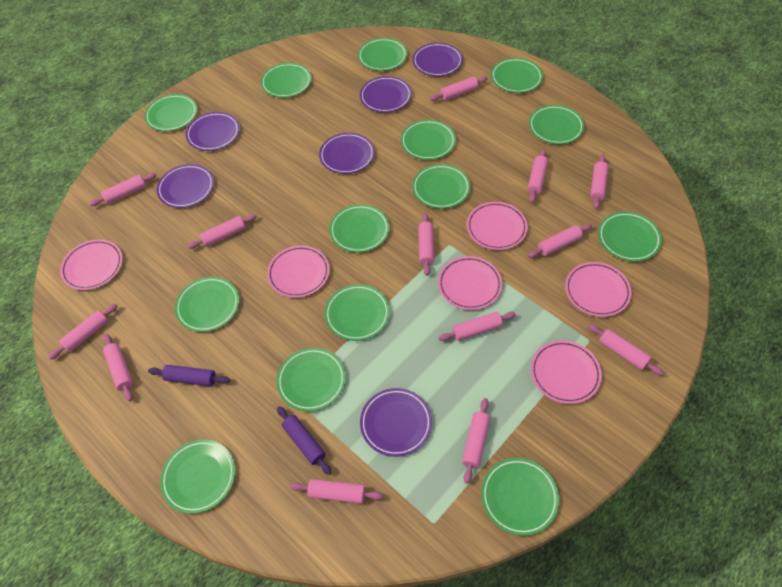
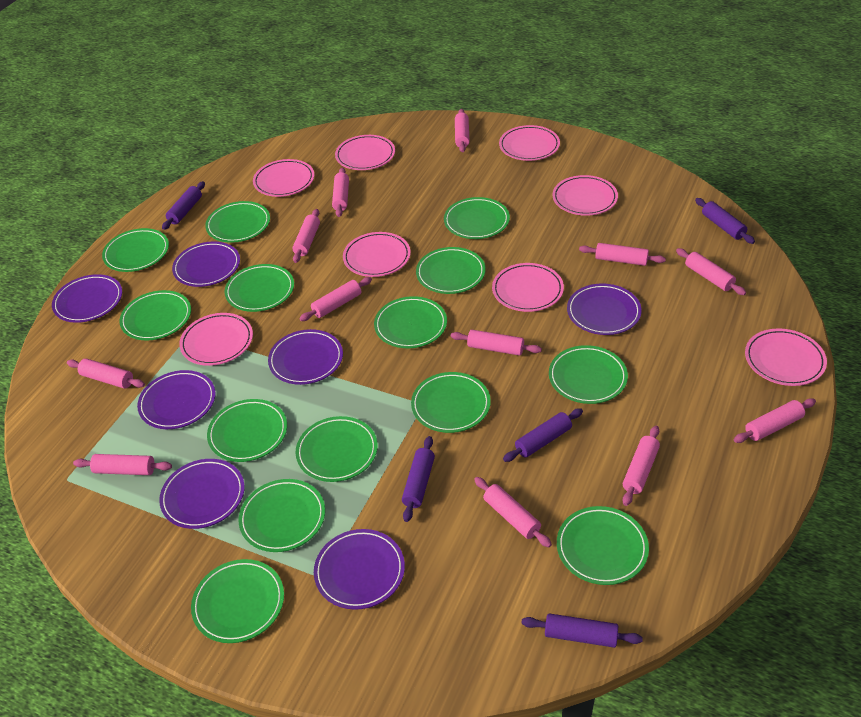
pink plate: 6 -> 8
pink rolling pin: 13 -> 12
purple plate: 6 -> 7
purple rolling pin: 2 -> 5

